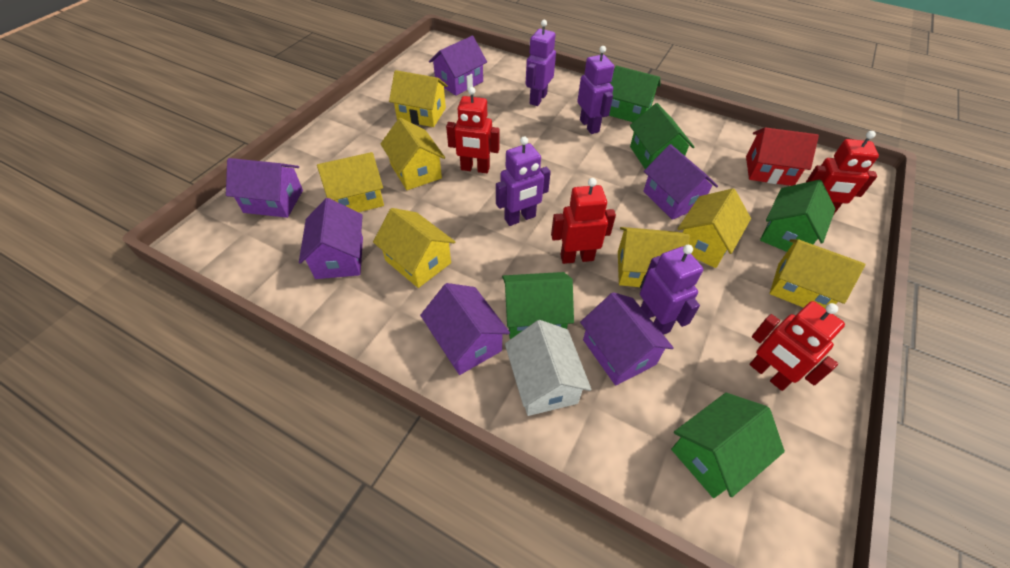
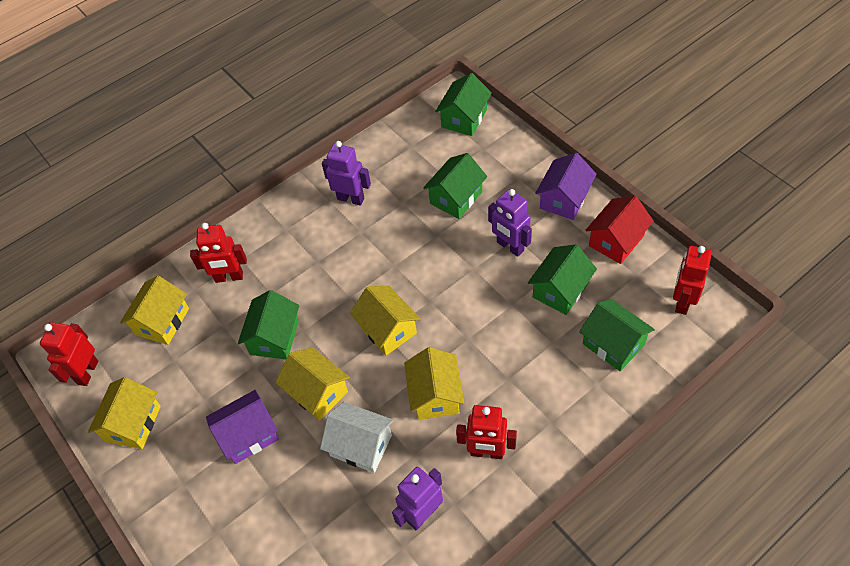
purple house: 6 -> 2
purple robot: 4 -> 3
yellow house: 7 -> 5

